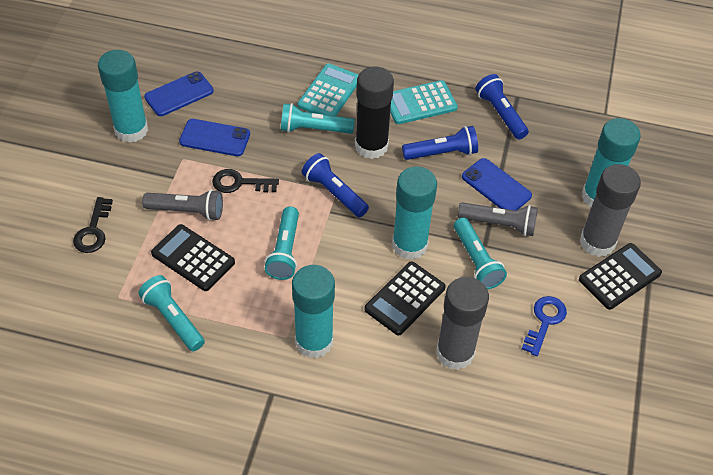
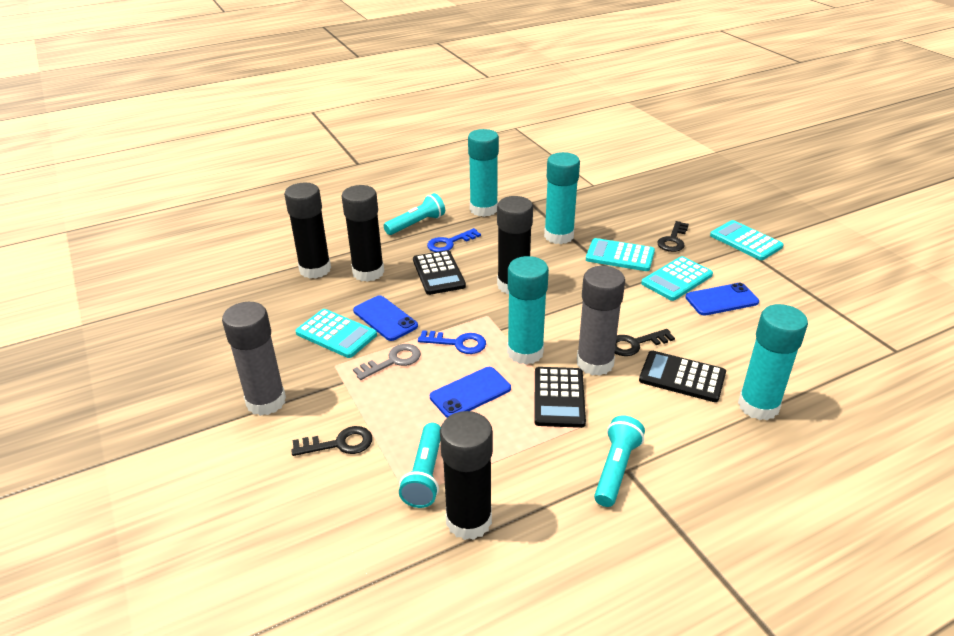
black glue stick: 1 -> 4
black key: 2 -> 3
blue flashlight: 3 -> 0
blue key: 1 -> 2
grey flashlight: 2 -> 0
grey key: 0 -> 1
turquoise calculator: 2 -> 4
turquoise flashlight: 4 -> 3

